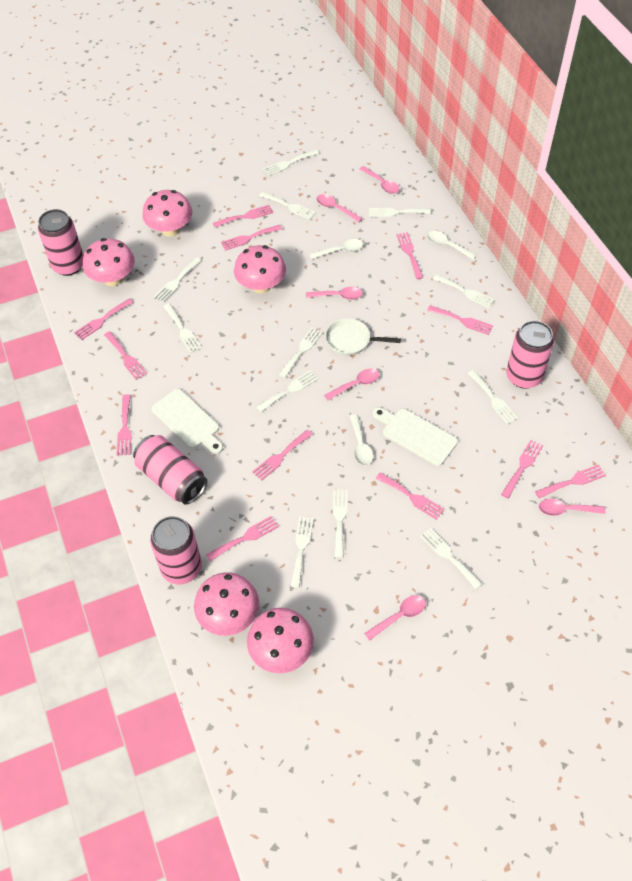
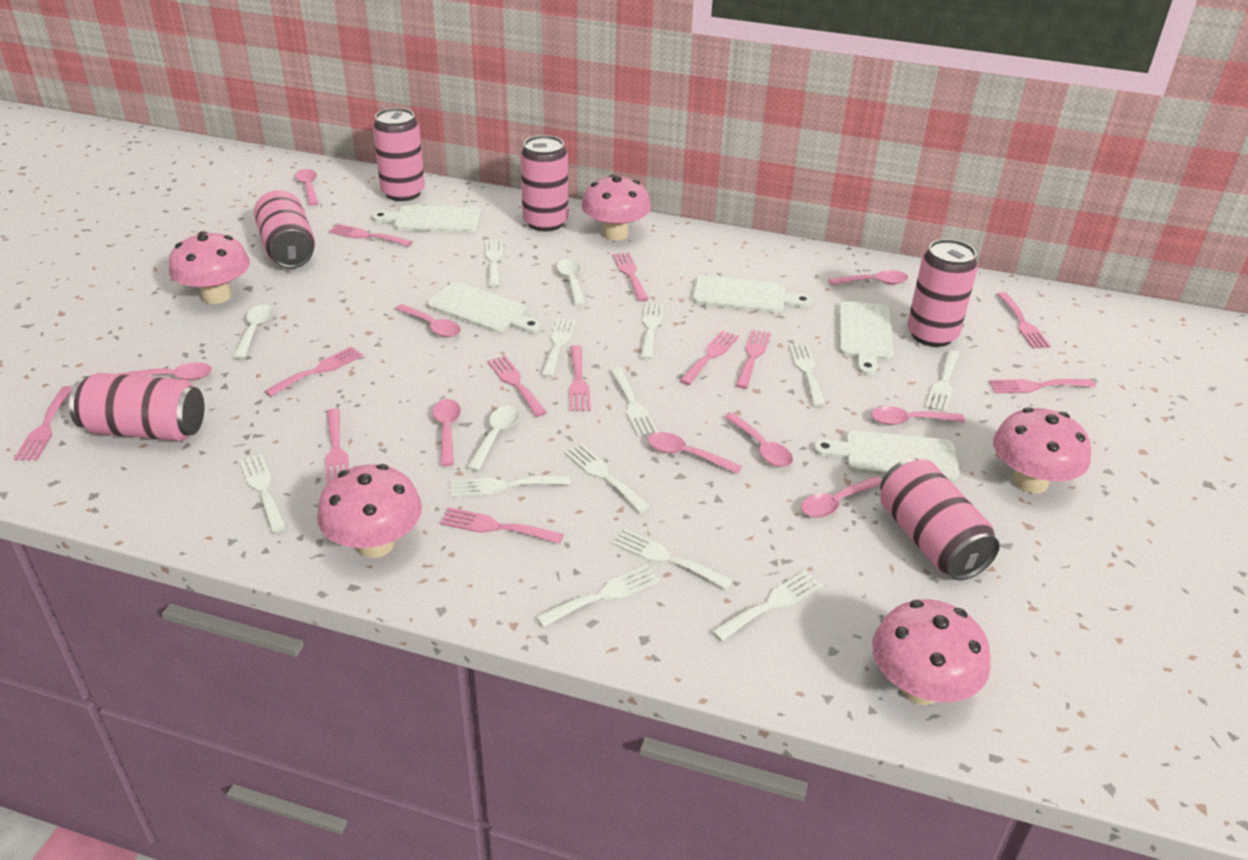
pink can: 4 -> 6
pink spoon: 6 -> 9
white cutting board: 2 -> 5
white pan: 1 -> 0

